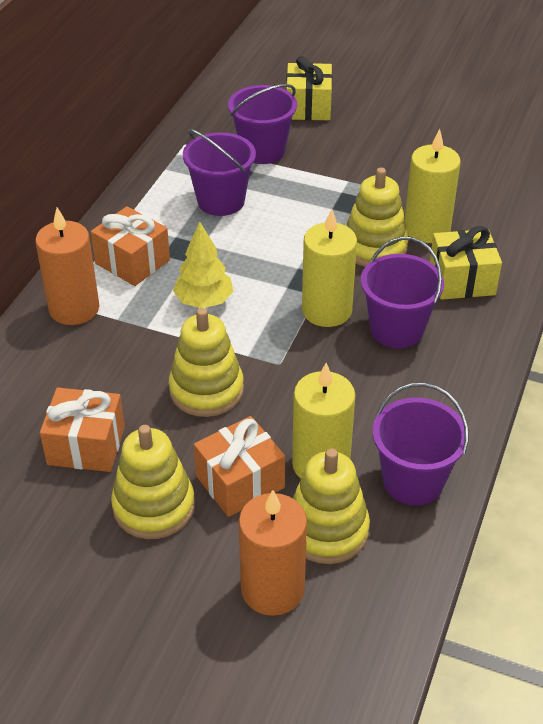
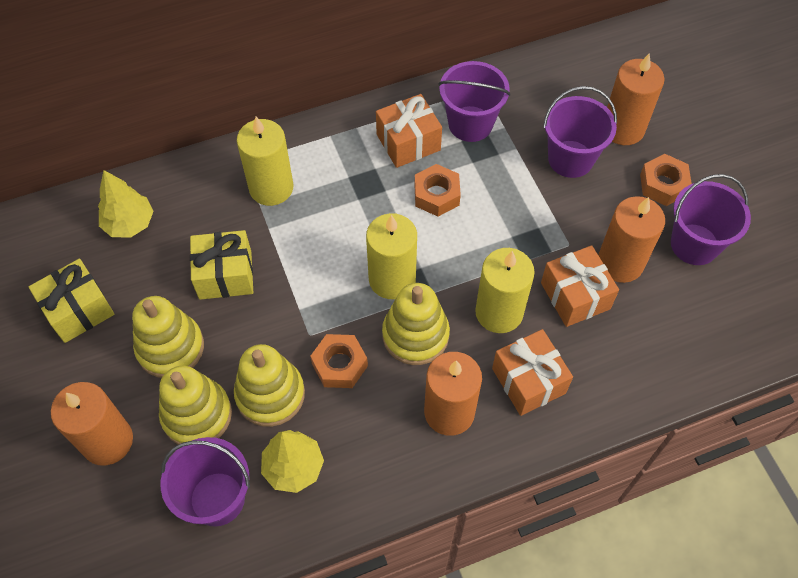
orange candle: 2 -> 4
orange nut: 0 -> 3
yellow tree: 1 -> 2

